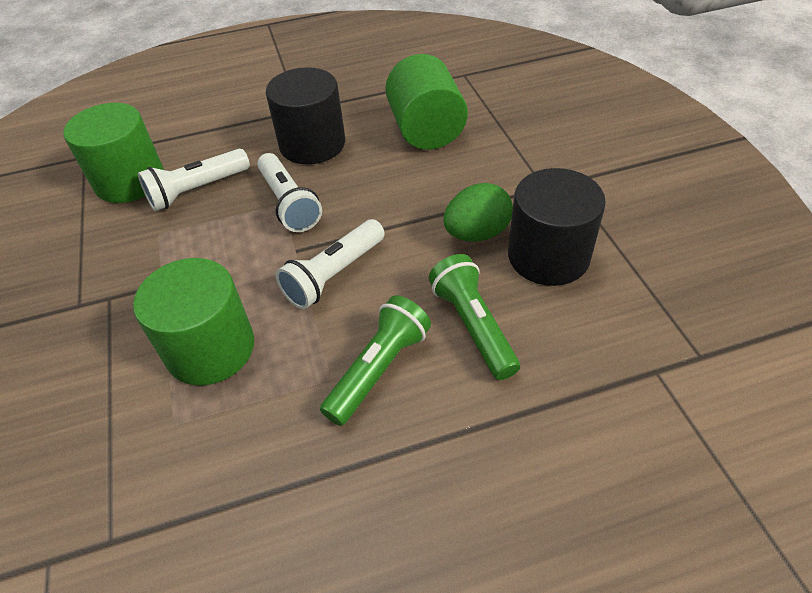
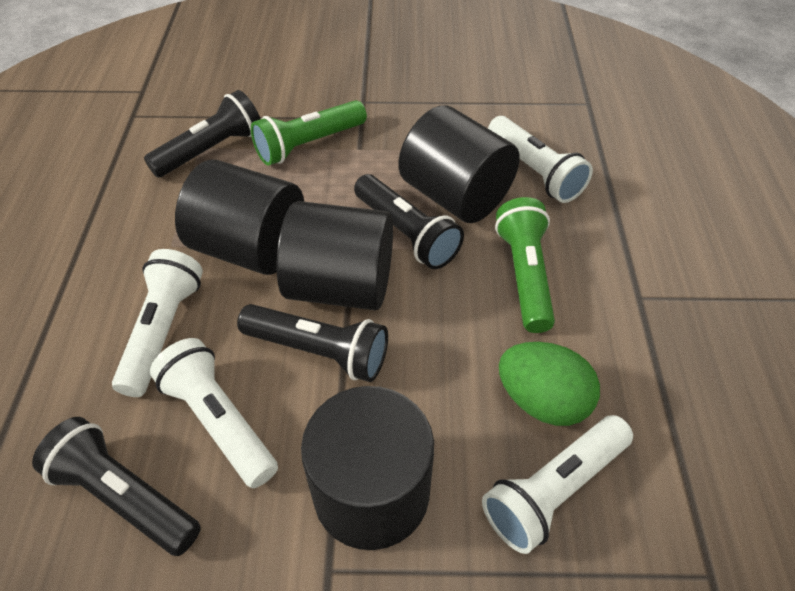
black cylinder: 2 -> 4
black flashlight: 0 -> 4
green cylinder: 3 -> 0
white flashlight: 3 -> 4

